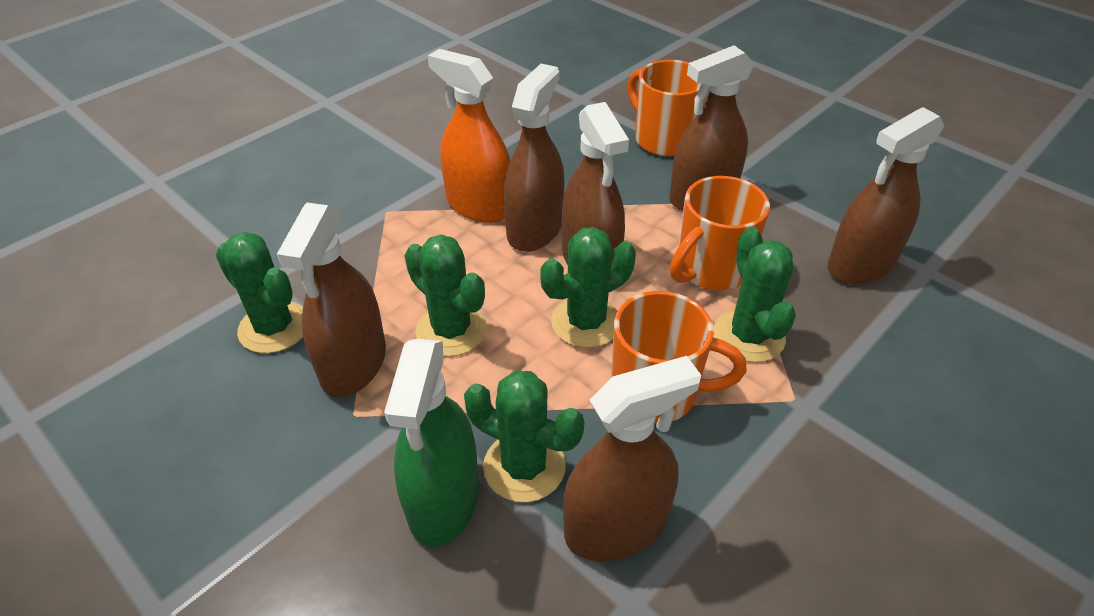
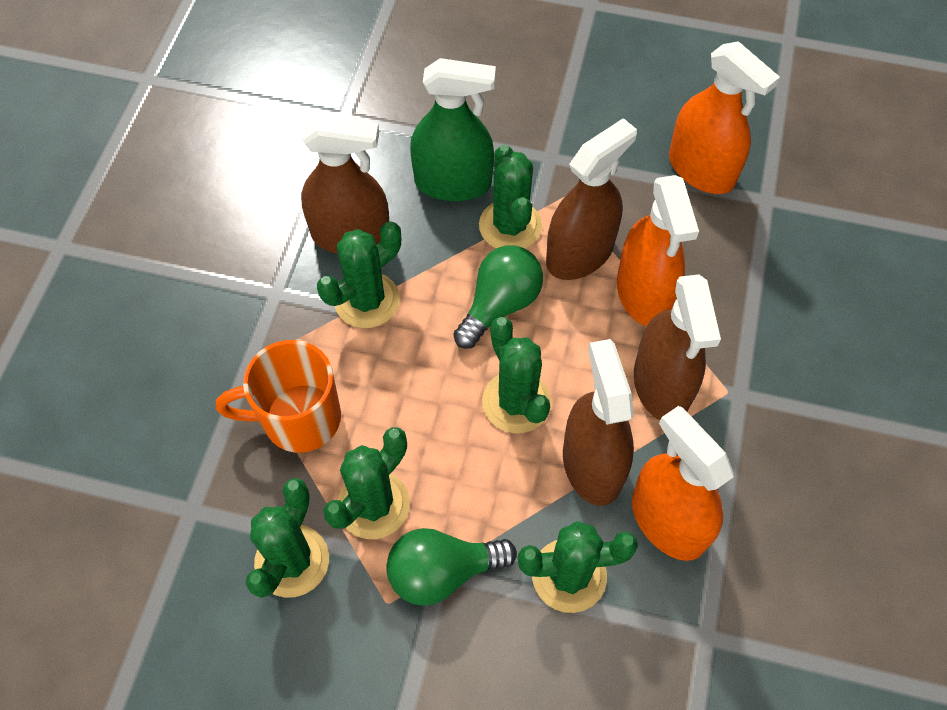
brown spray bottle: 6 -> 4
green cactus: 5 -> 6
green light bulb: 0 -> 2
orange mug: 3 -> 1
orange spray bottle: 1 -> 3

